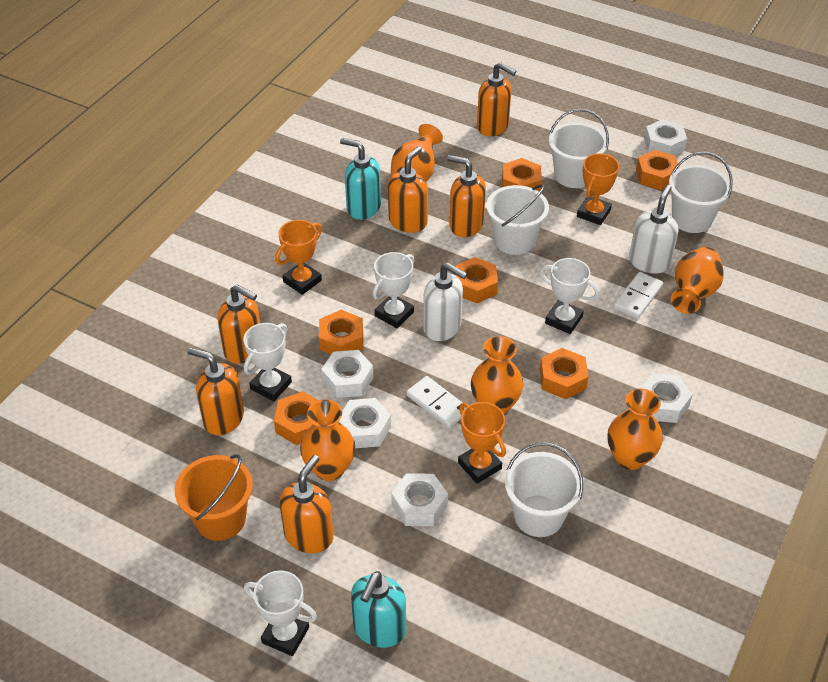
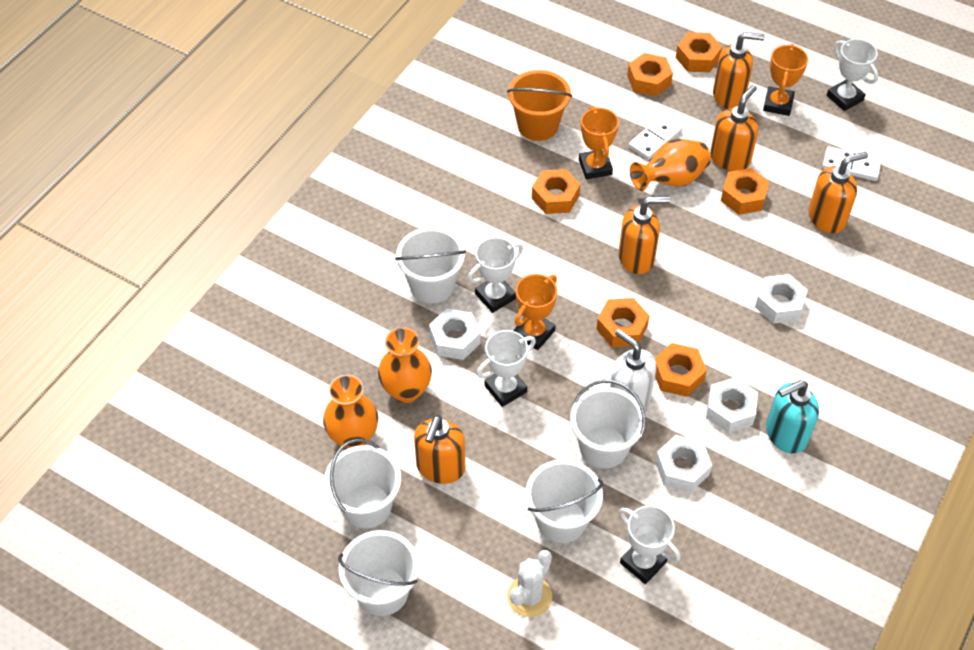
orange soap dispenser: 6 -> 5
orange vase: 5 -> 3
turquoise soap dispenser: 2 -> 1
white bucket: 4 -> 5
white cactus: 0 -> 1
white nut: 5 -> 4
white soap dispenser: 2 -> 1

